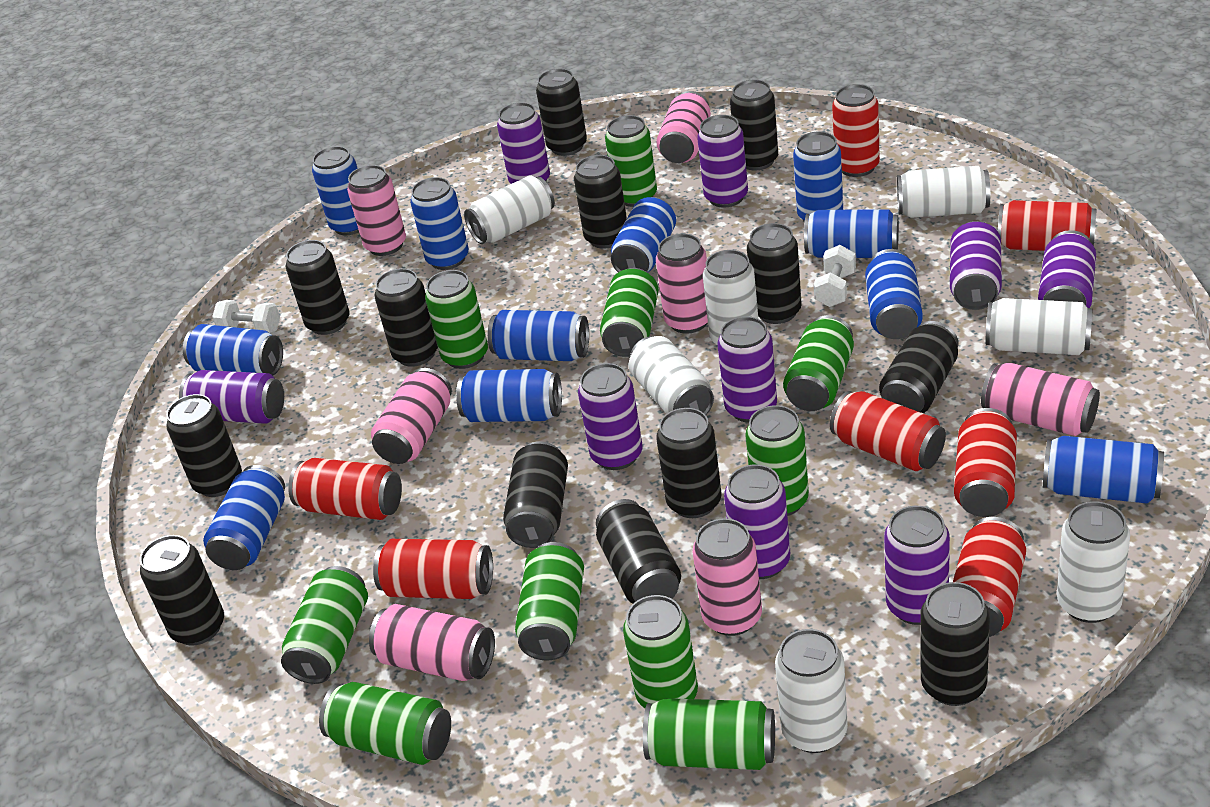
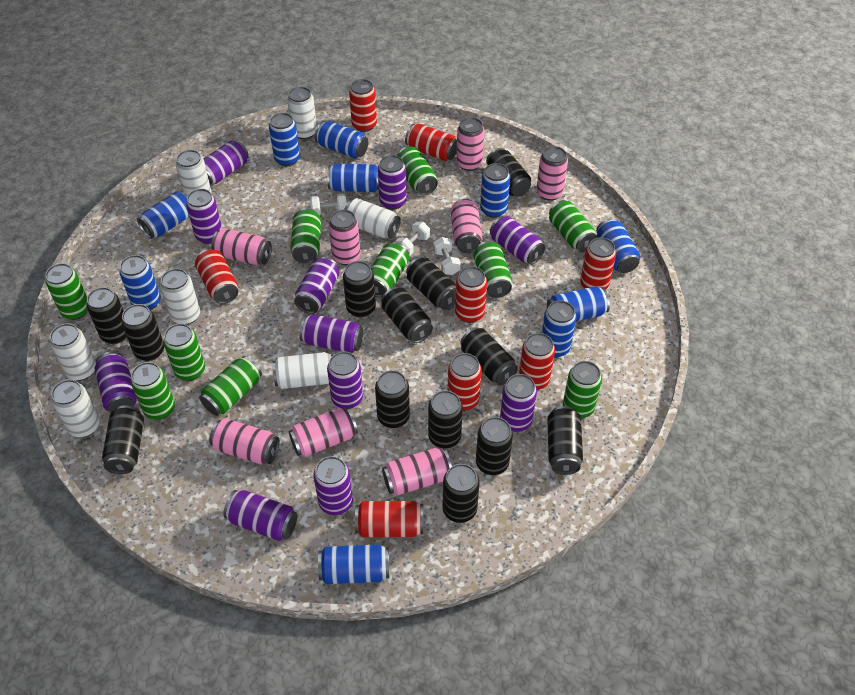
blue can: 11 -> 10
pink can: 7 -> 8
purple can: 9 -> 11
red can: 7 -> 8
white dumbbell: 2 -> 3

